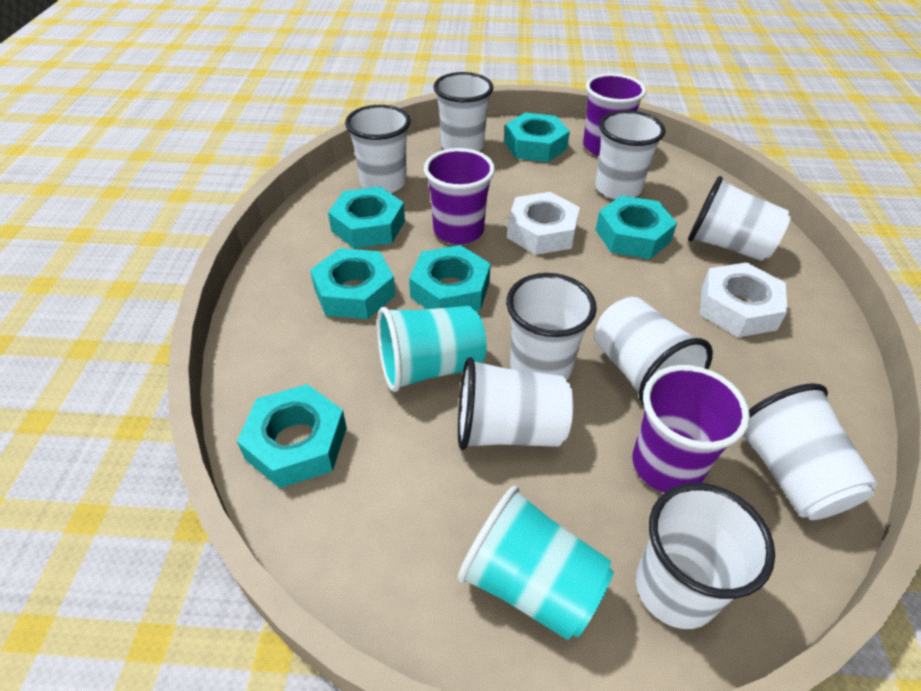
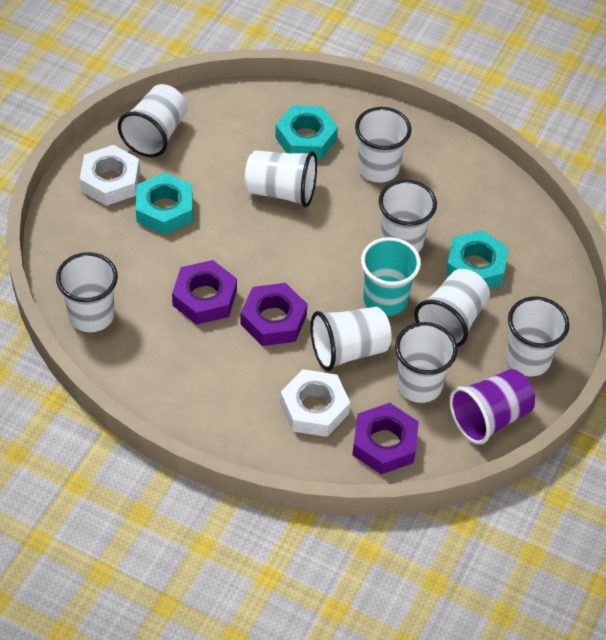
purple cup: 3 -> 1
purple nut: 0 -> 3
turquoise cup: 2 -> 1
turquoise nut: 6 -> 3

